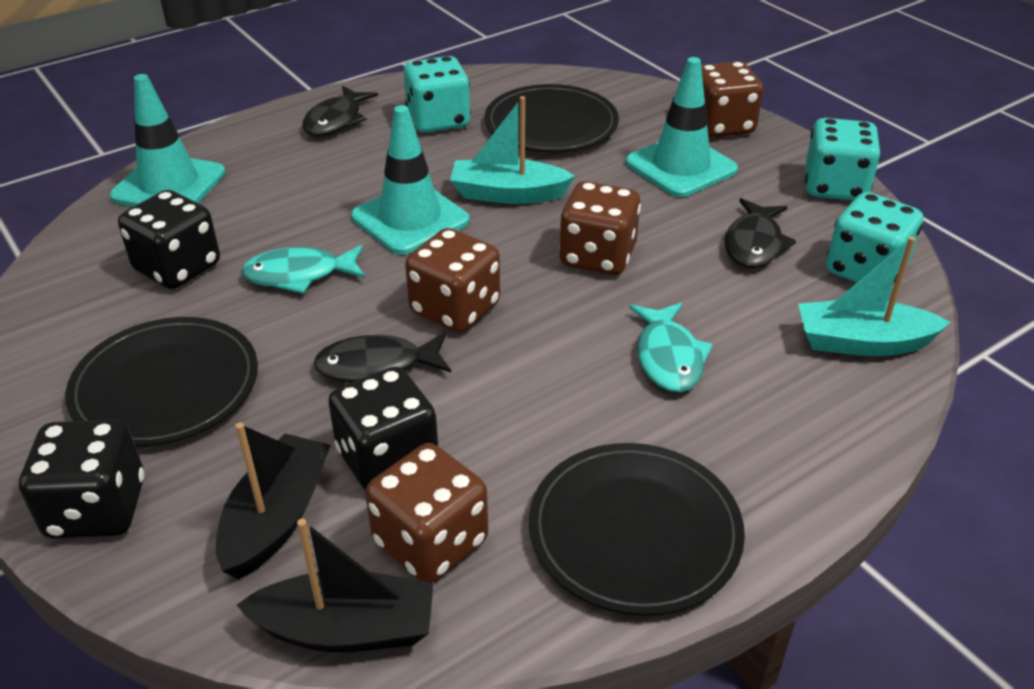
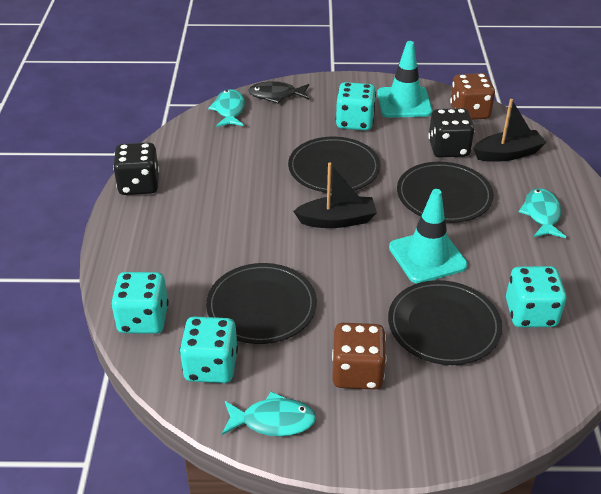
black dice: 3 -> 2
black fish: 3 -> 1
black plate: 3 -> 4
brown dice: 4 -> 2
turquoise boat: 2 -> 0
turquoise dice: 3 -> 4
turquoise fish: 2 -> 3
turquoise traffic cone: 3 -> 2

